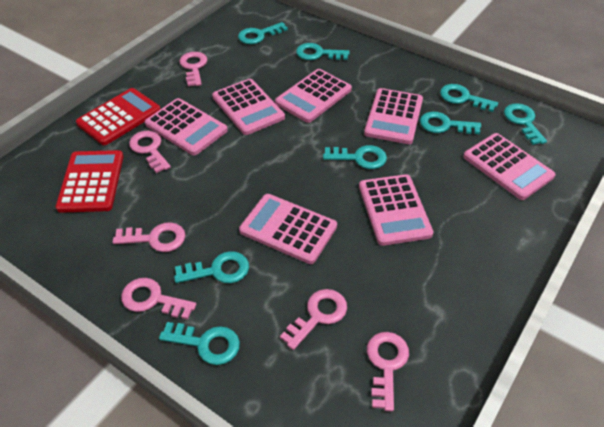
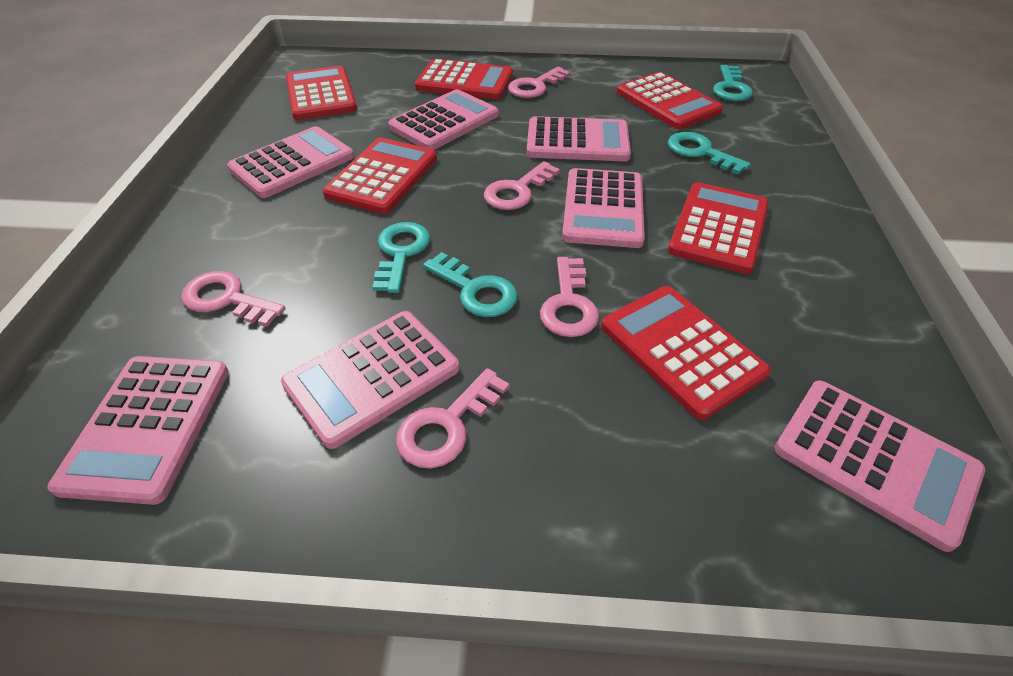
pink key: 6 -> 5
red calculator: 2 -> 6
turquoise key: 8 -> 4

